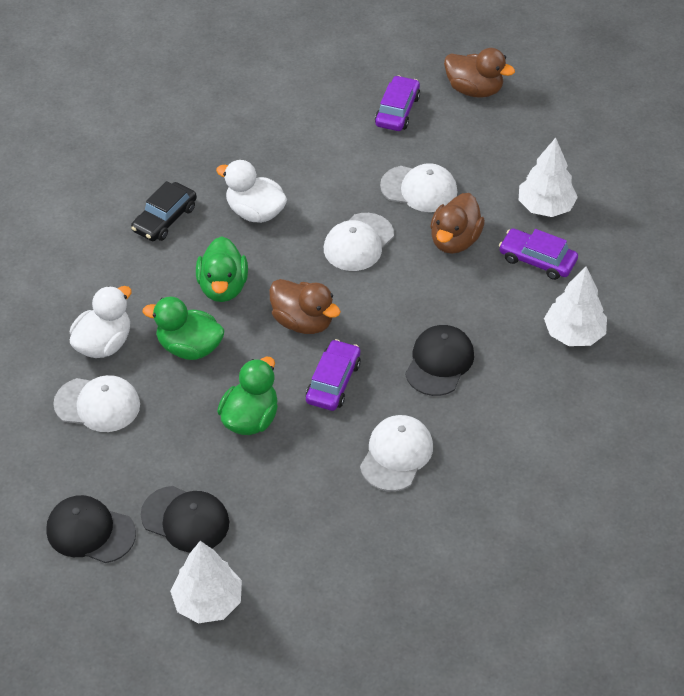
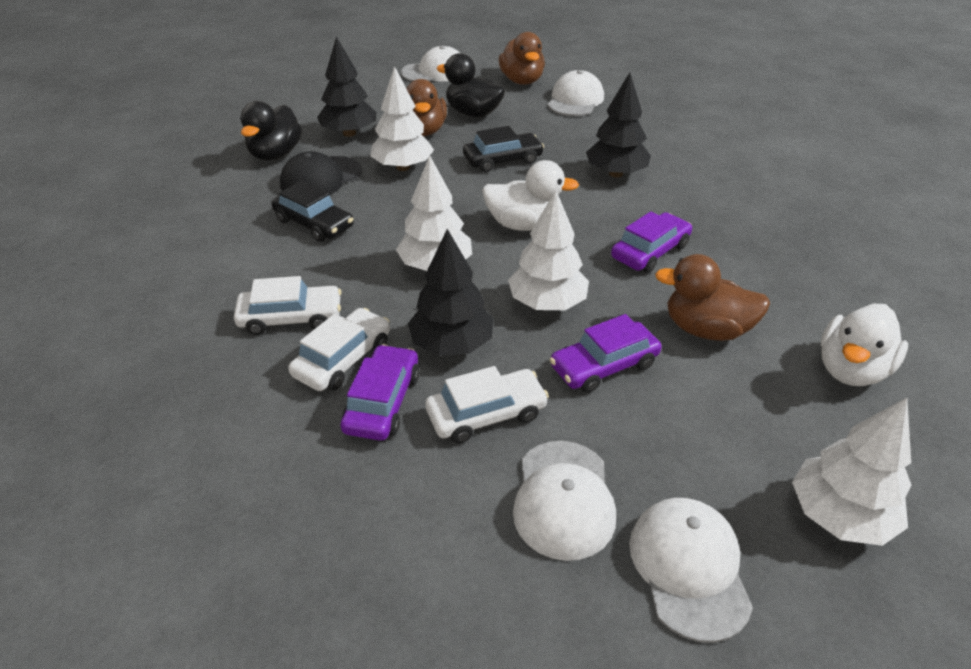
black cap: 3 -> 1
black car: 1 -> 2
black duck: 0 -> 2
black tree: 0 -> 3
green duck: 3 -> 0
white car: 0 -> 3
white tree: 3 -> 4

